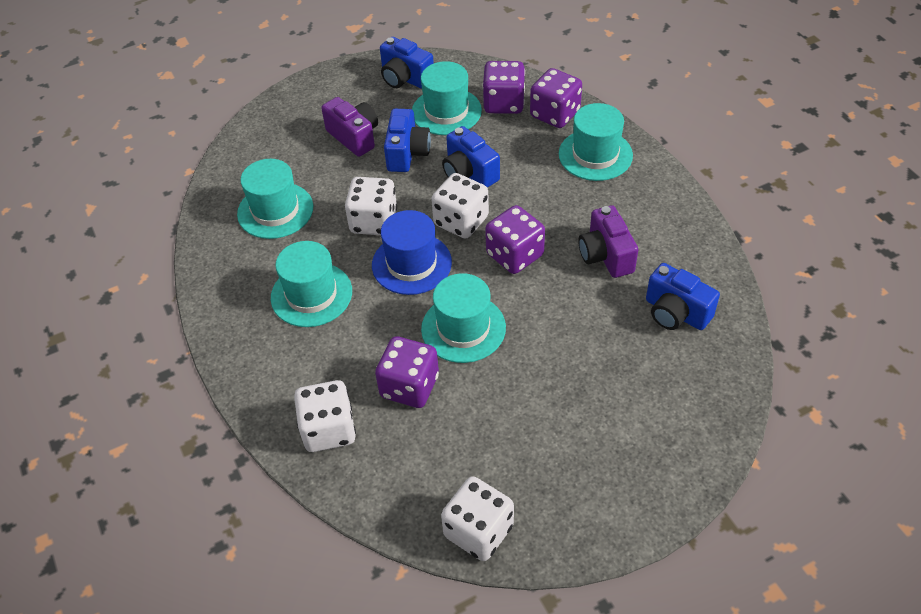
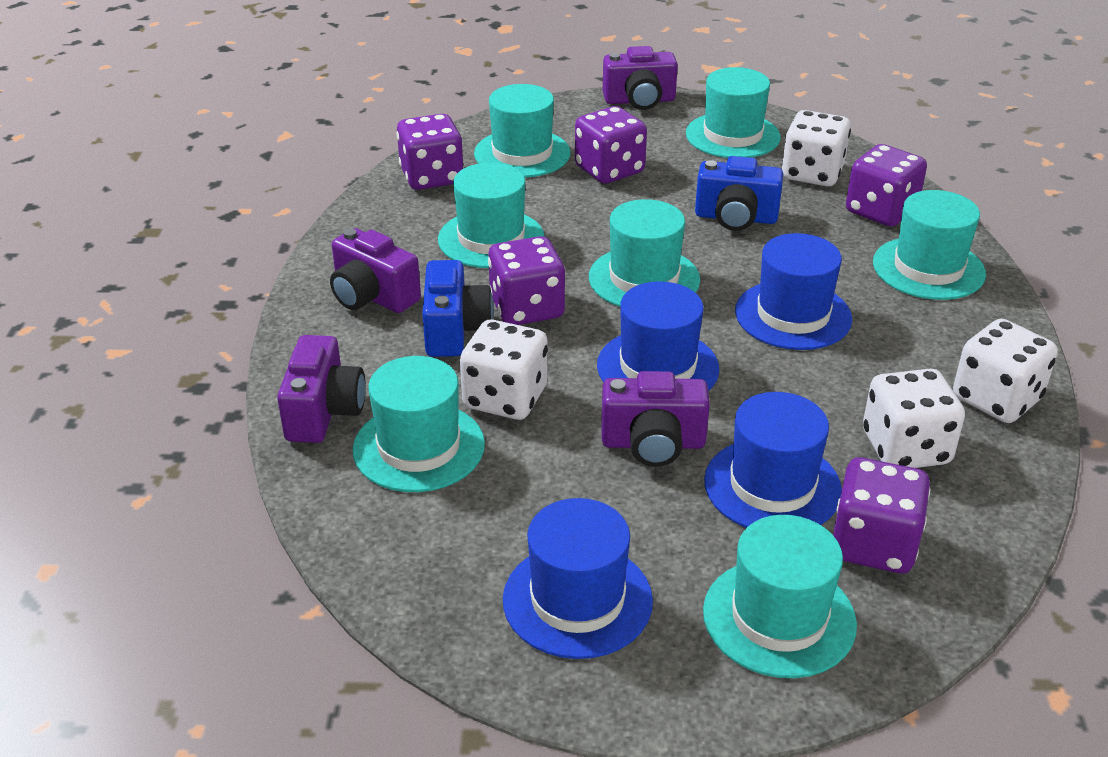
blue camera: 4 -> 2
blue hat: 1 -> 4
purple camera: 2 -> 4
purple dice: 4 -> 5
turquoise hat: 5 -> 7

